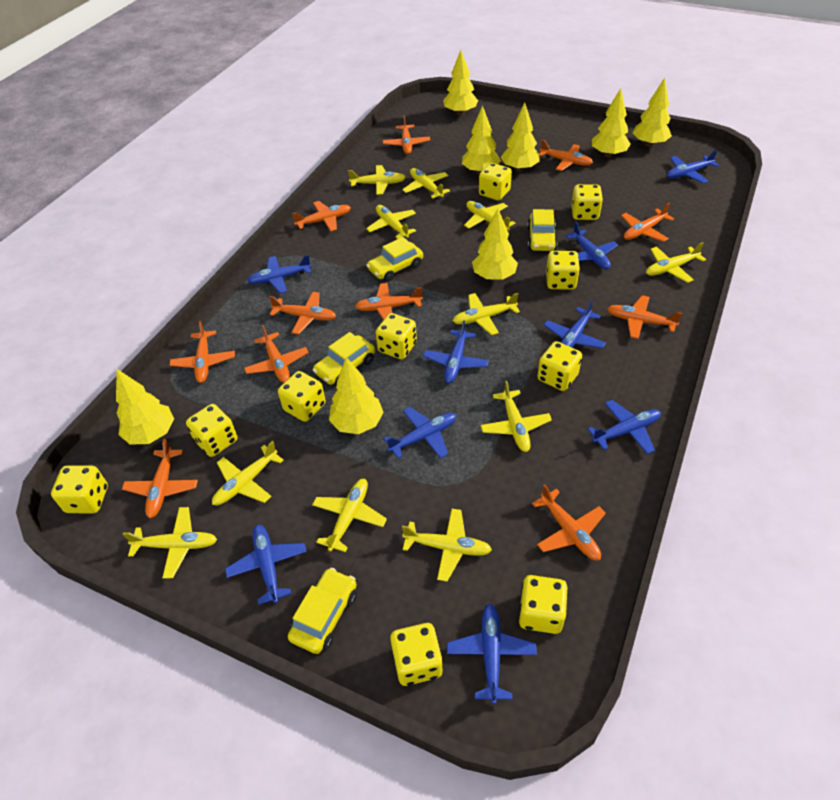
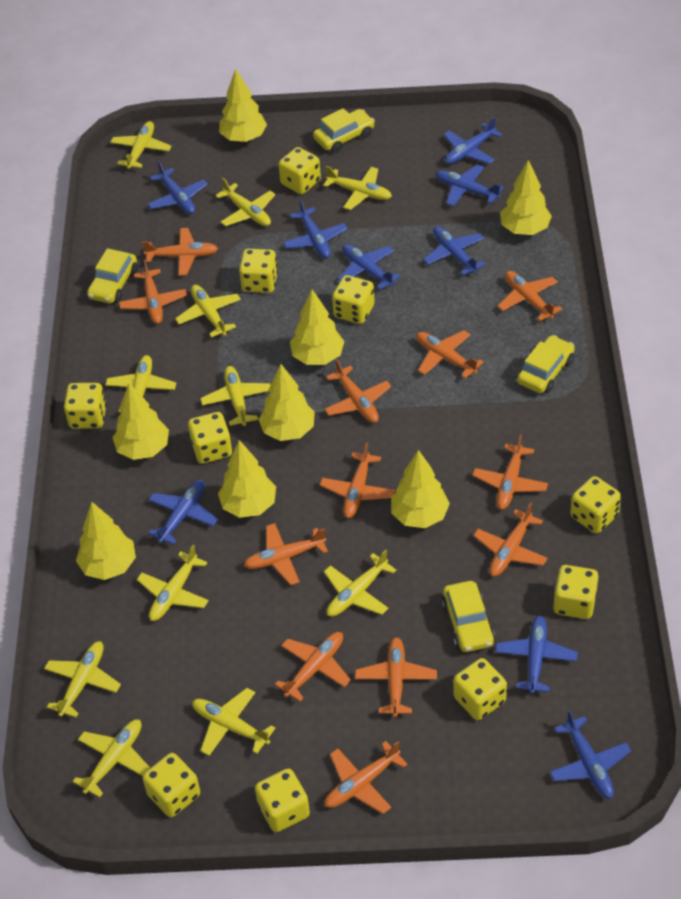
orange plane: 11 -> 12

